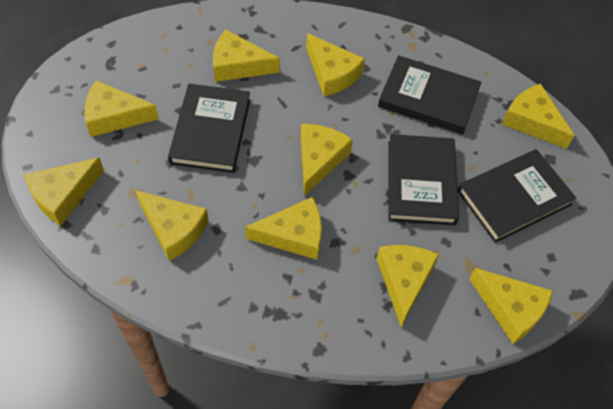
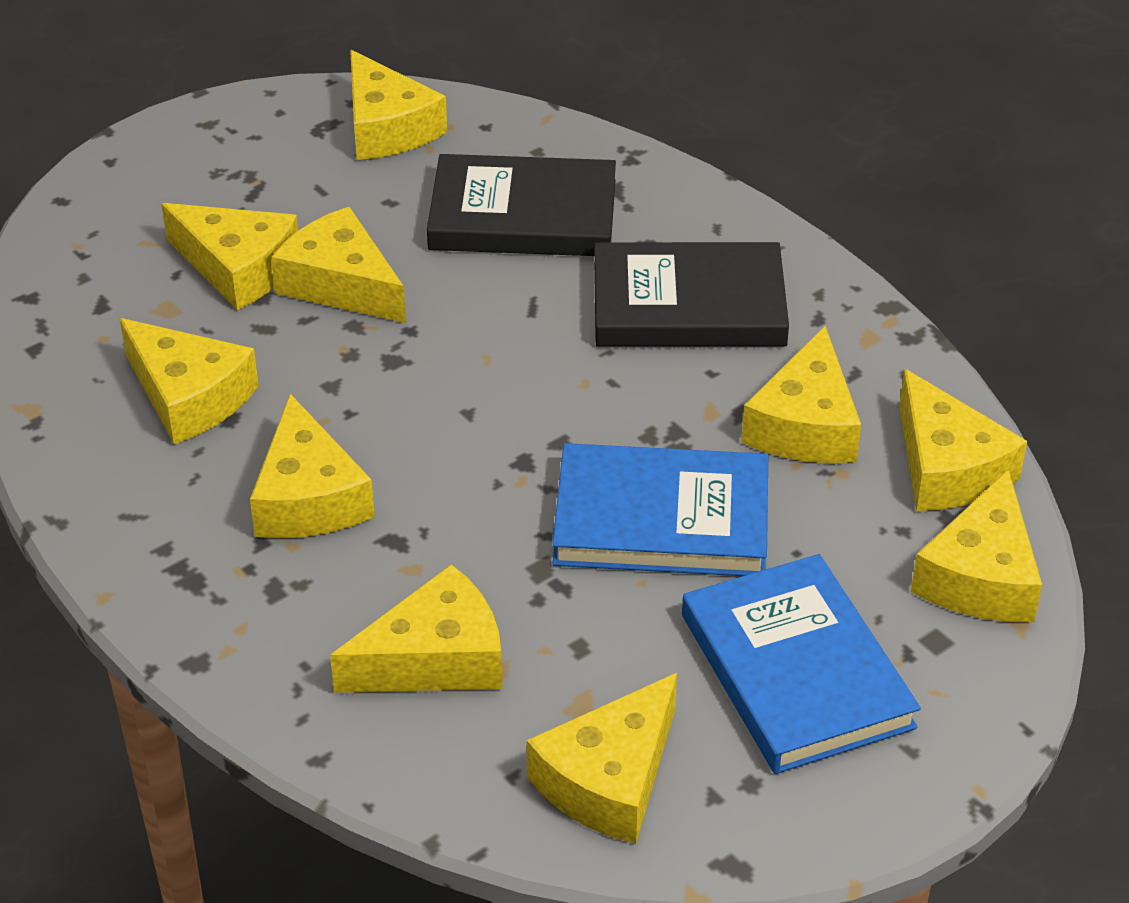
black book: 4 -> 2
blue book: 0 -> 2

